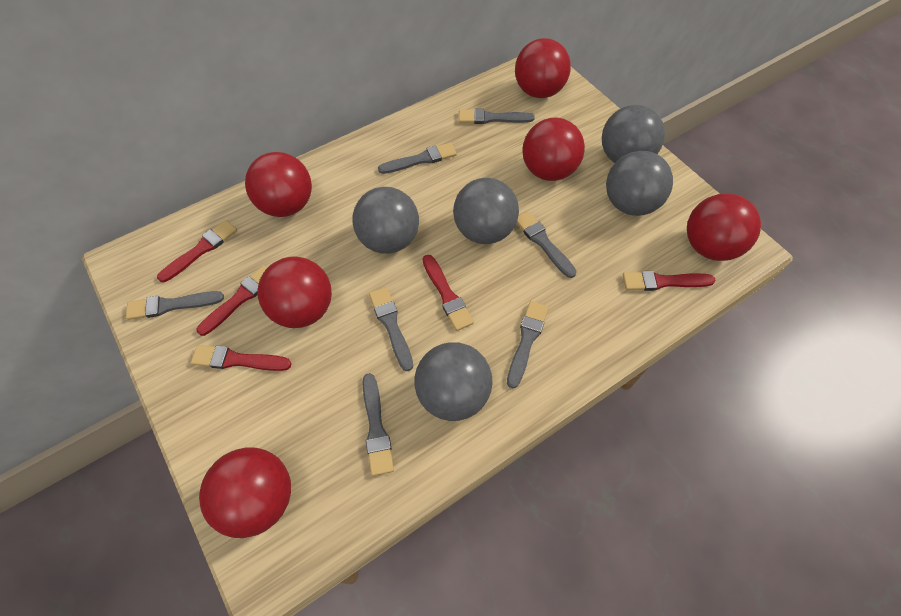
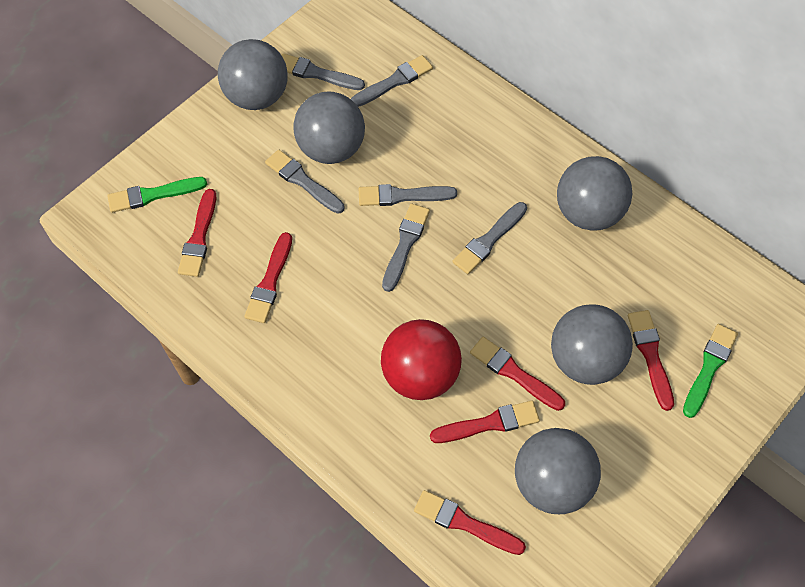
green brush: 0 -> 2
grey brush: 7 -> 6
red ball: 6 -> 1
red brush: 5 -> 6

